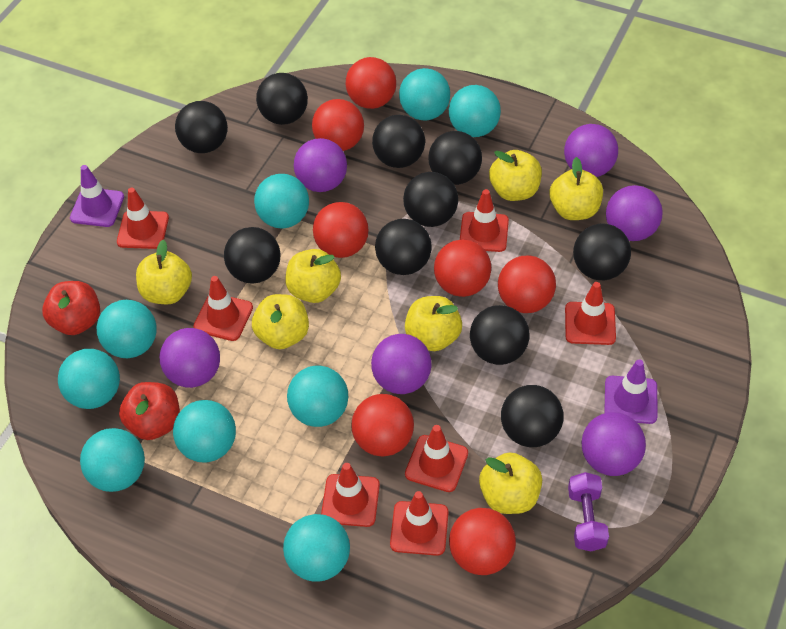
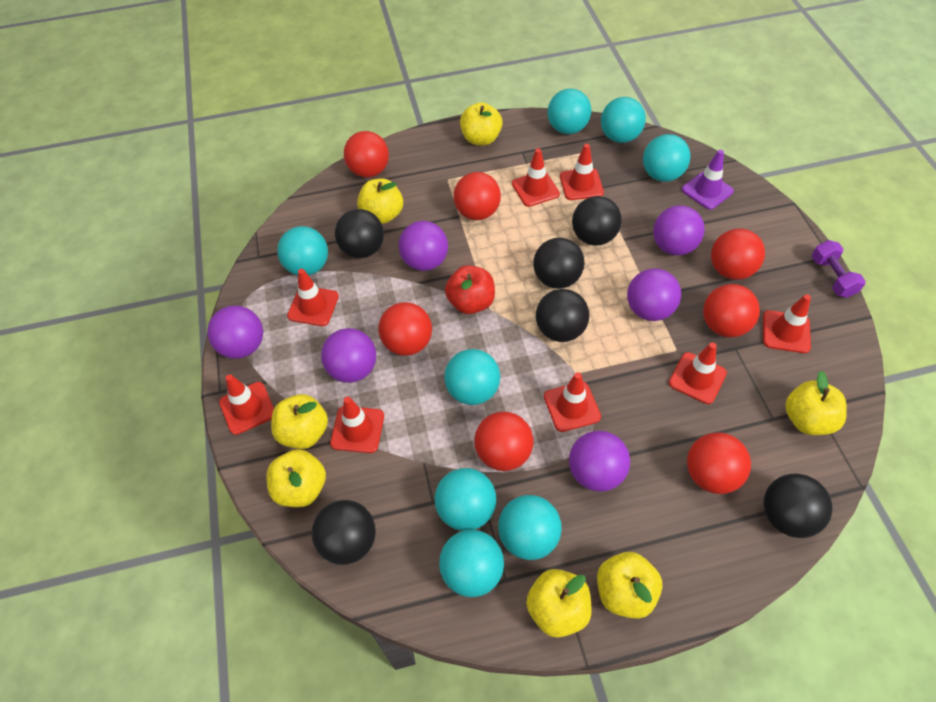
black ball: 10 -> 6
purple traffic cone: 2 -> 1
red apple: 2 -> 1
red traffic cone: 7 -> 8
turquoise ball: 9 -> 8

